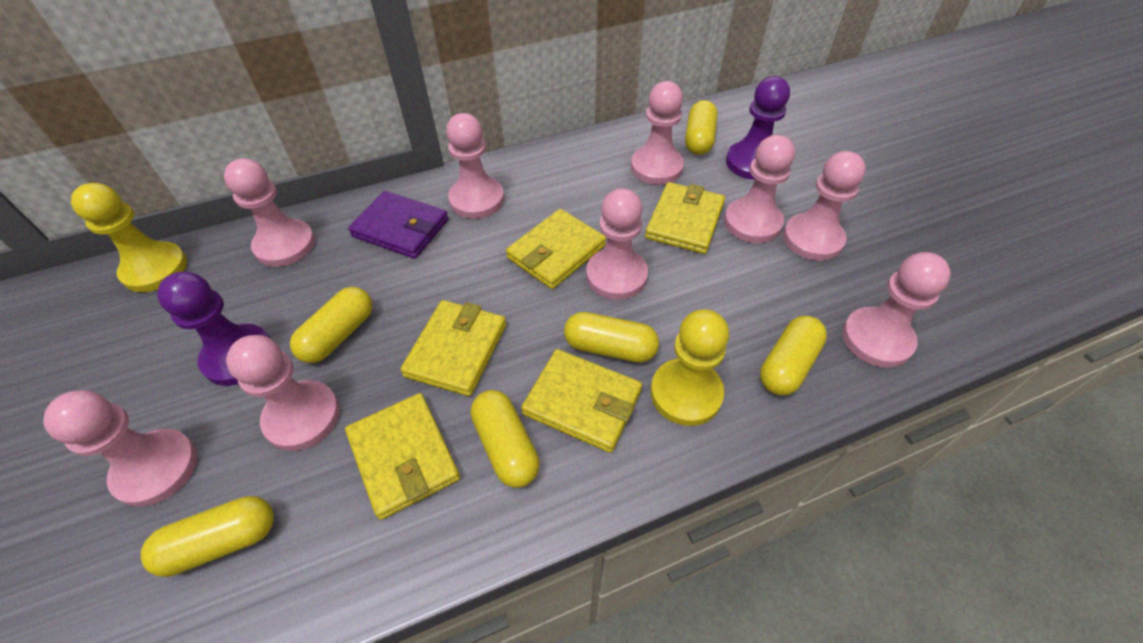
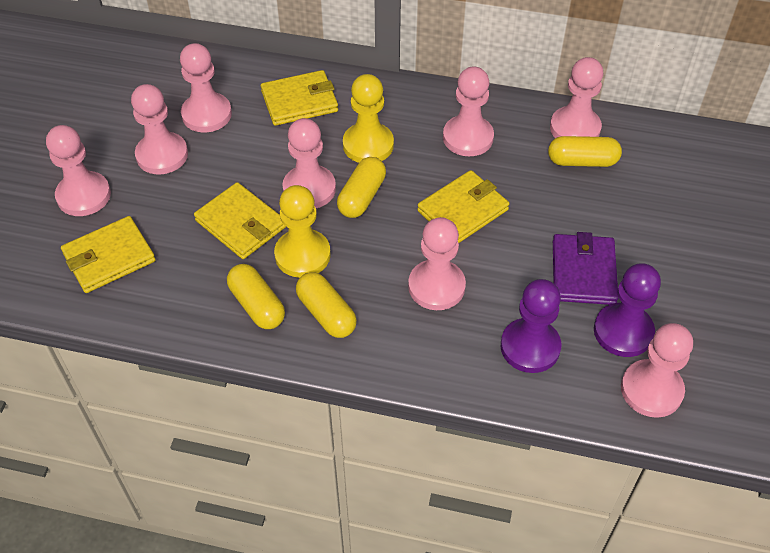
pink pawn: 9 -> 8
yellow capsule: 6 -> 4
yellow wallet: 5 -> 4

